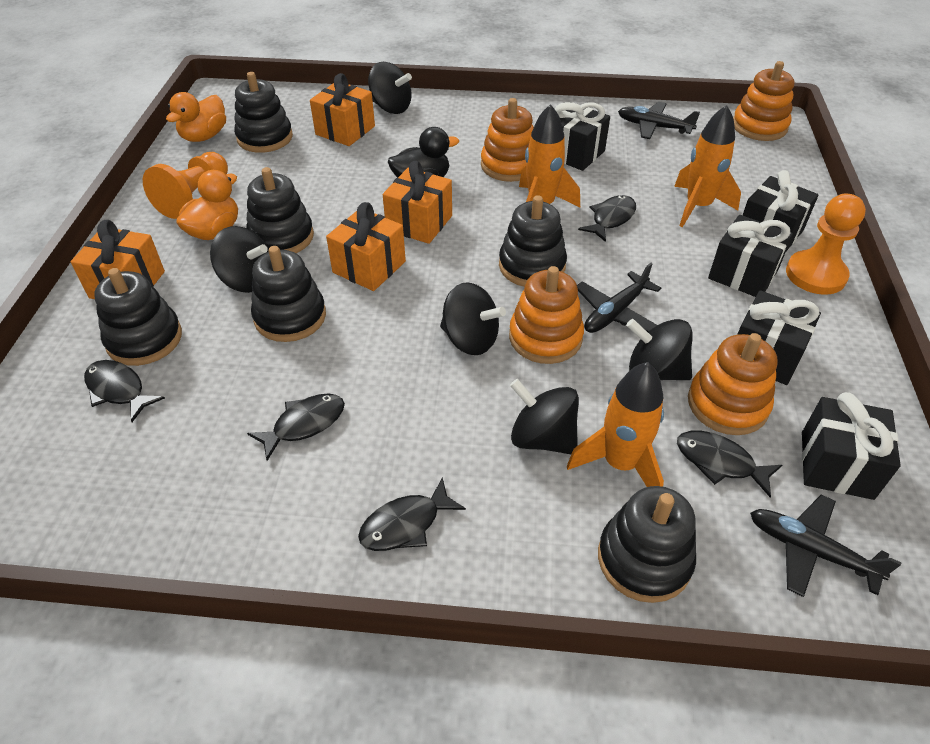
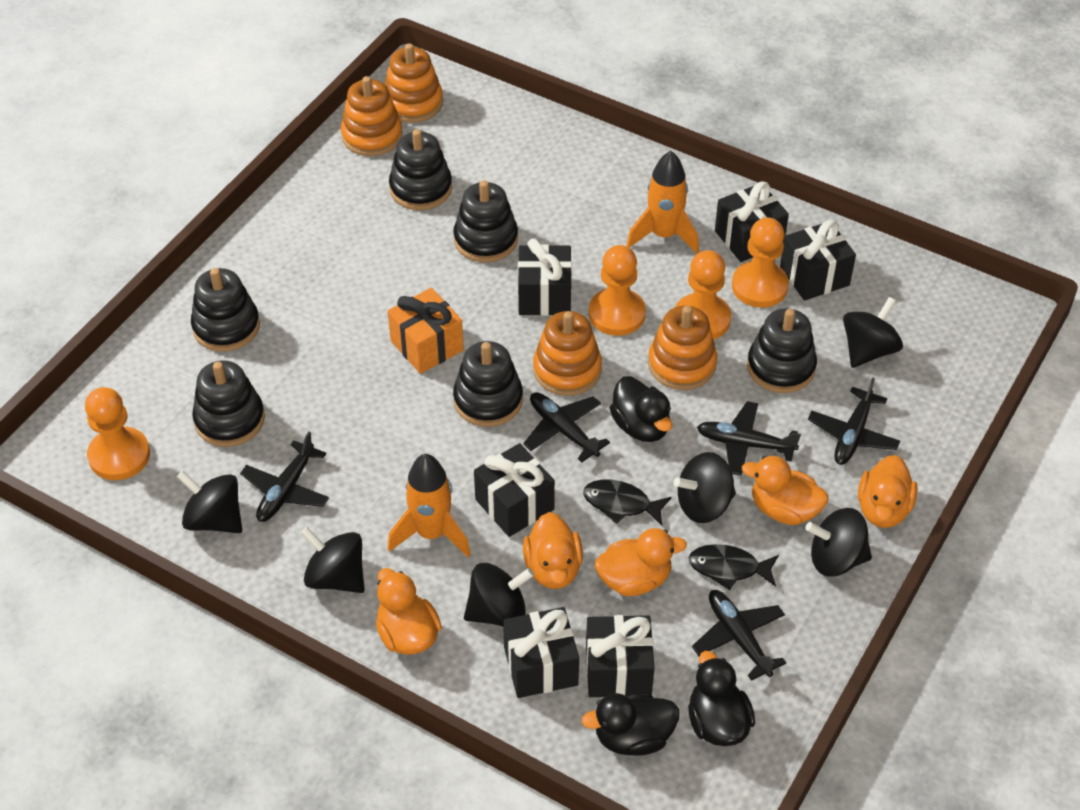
black duck: 1 -> 3
black fish: 5 -> 2
black gift: 5 -> 6
black plane: 3 -> 5
black spinning top: 5 -> 6
orange duck: 2 -> 5
orange gift: 4 -> 1
orange pawn: 2 -> 4
orange rocket: 3 -> 2

